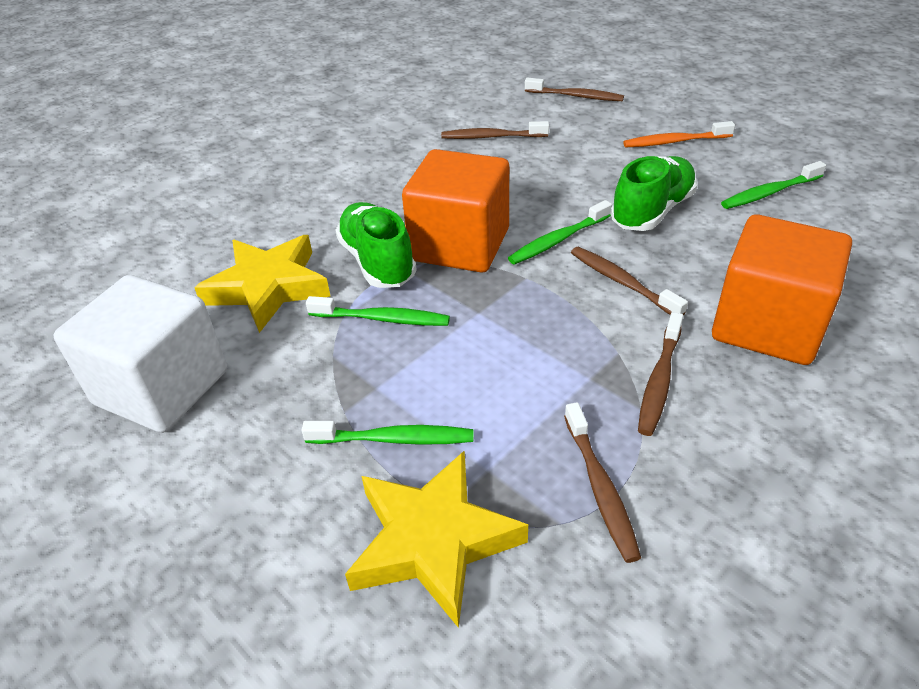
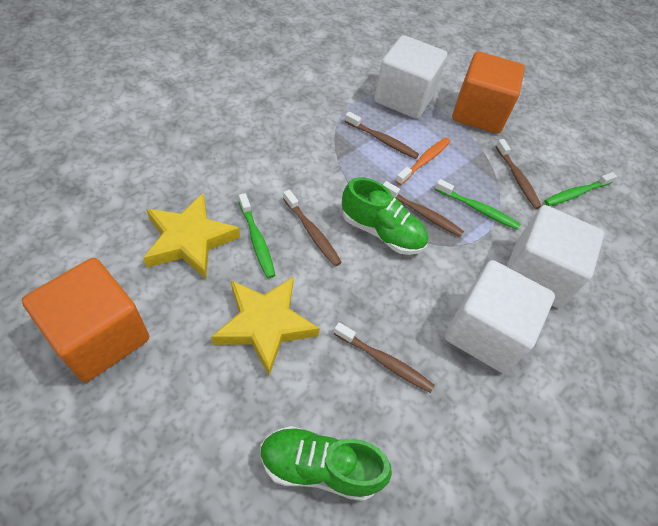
green toothbrush: 4 -> 3
white cube: 1 -> 3

